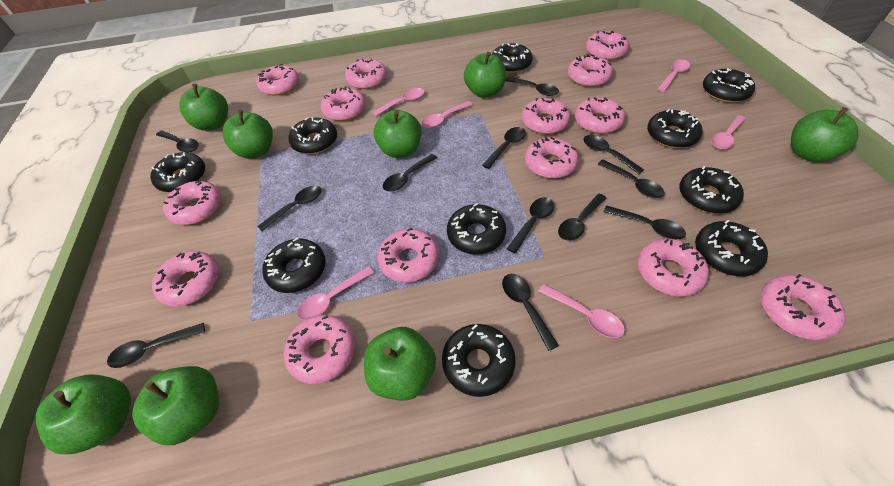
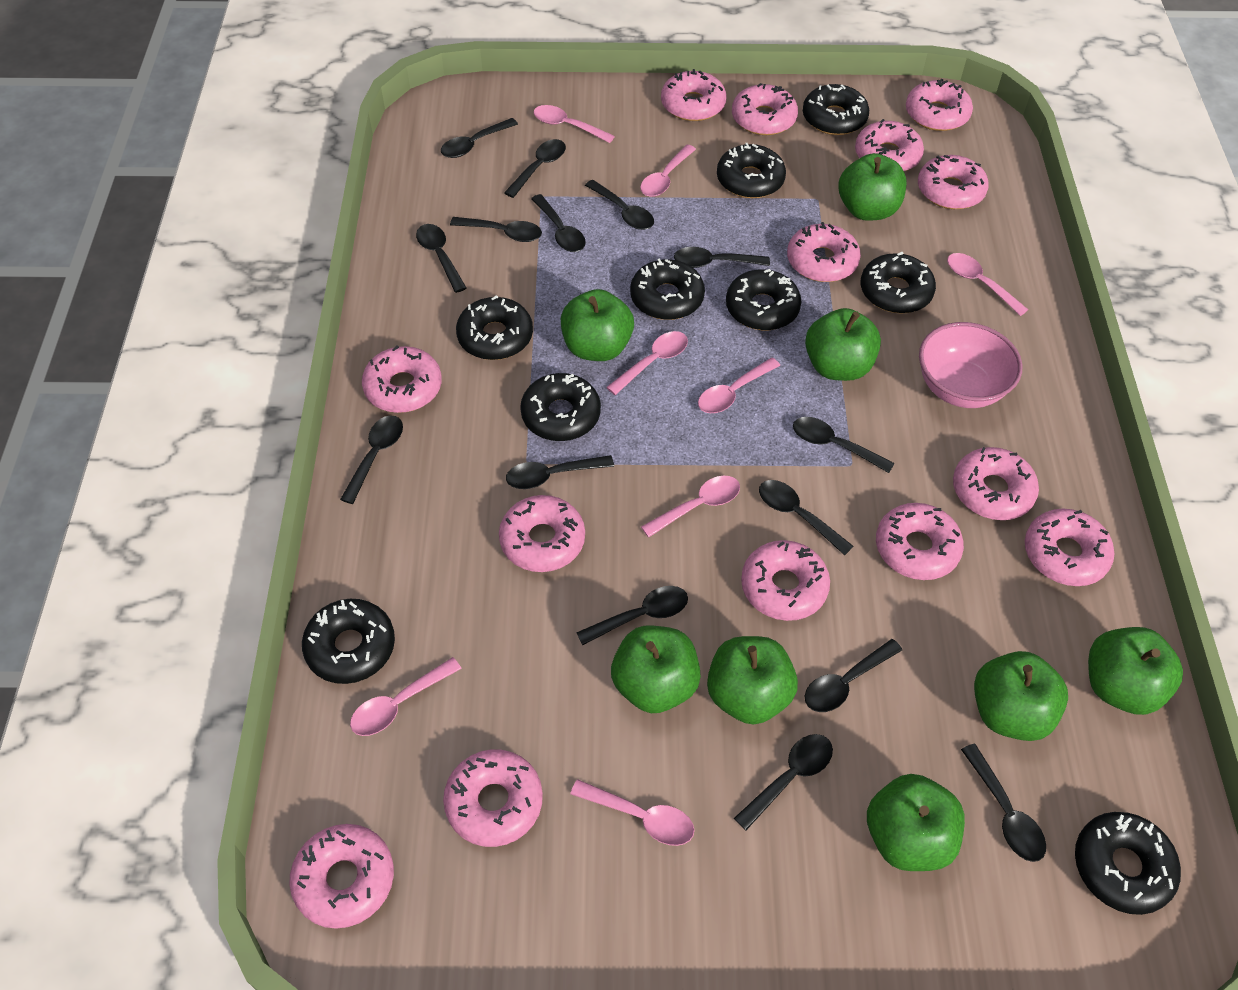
black donut: 10 -> 9
black spoon: 12 -> 15
pink bowl: 0 -> 1
pink spoon: 6 -> 8

